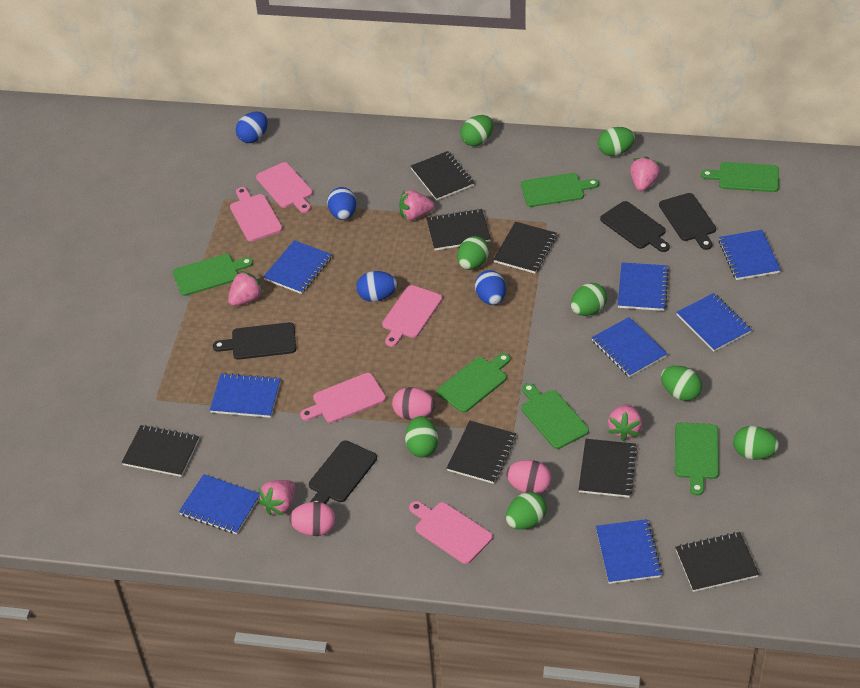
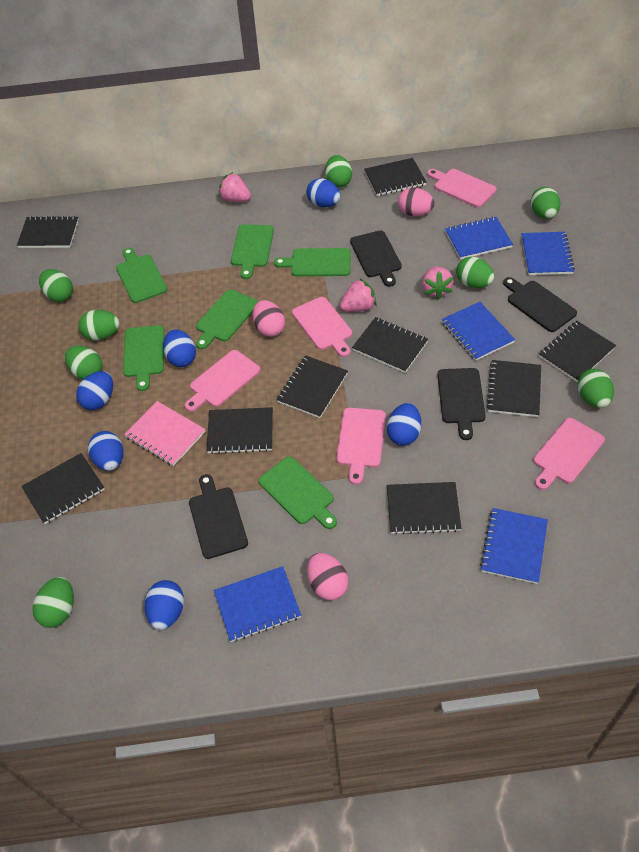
black notebook: 7 -> 9
blue egg: 4 -> 6
blue notebook: 8 -> 5
pink notebook: 0 -> 1
pink strawberry: 5 -> 3

